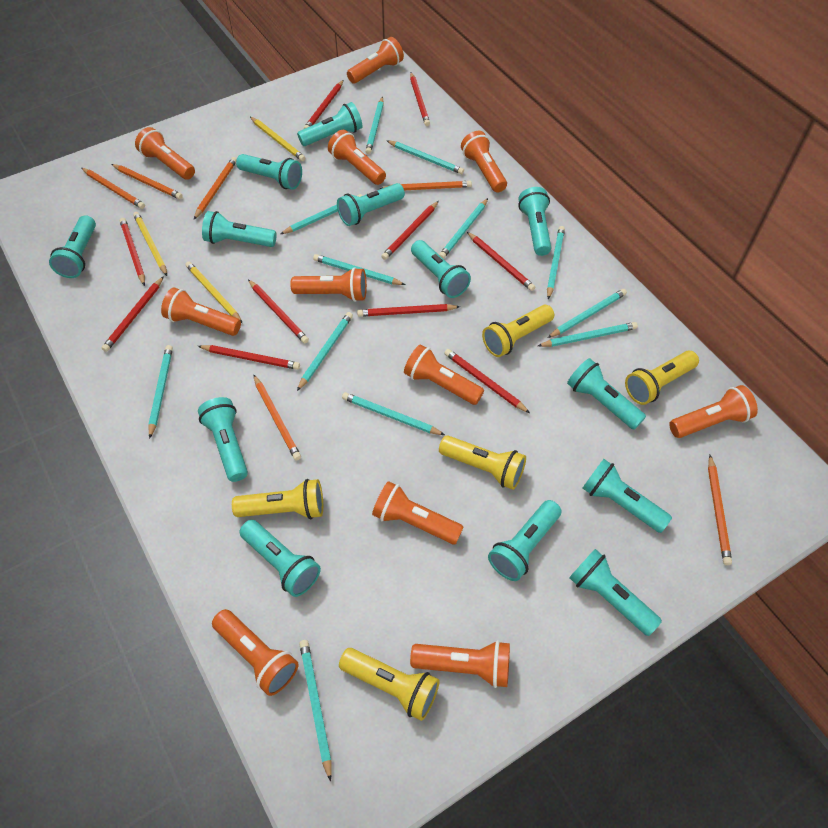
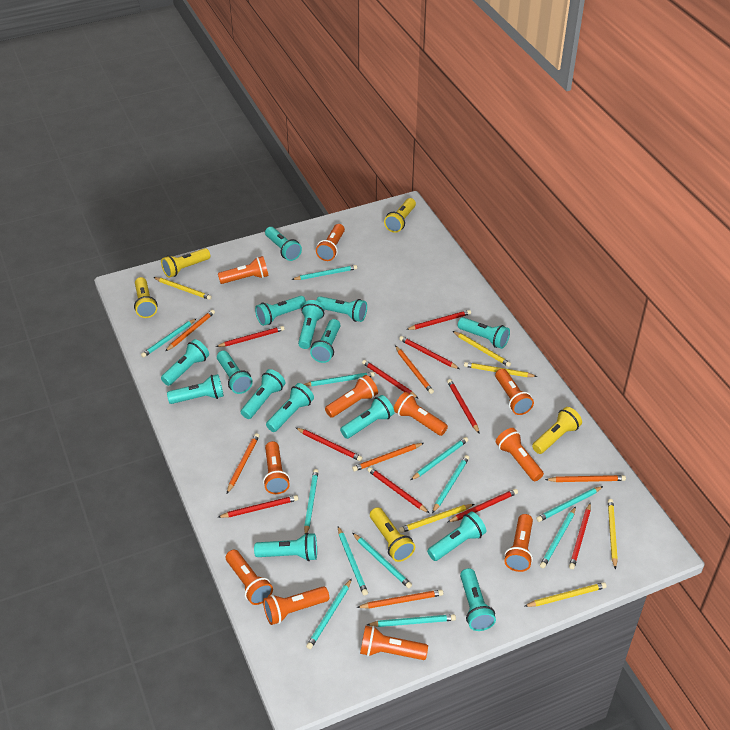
turquoise flashlight: 13 -> 15
yellow pencil: 3 -> 6

